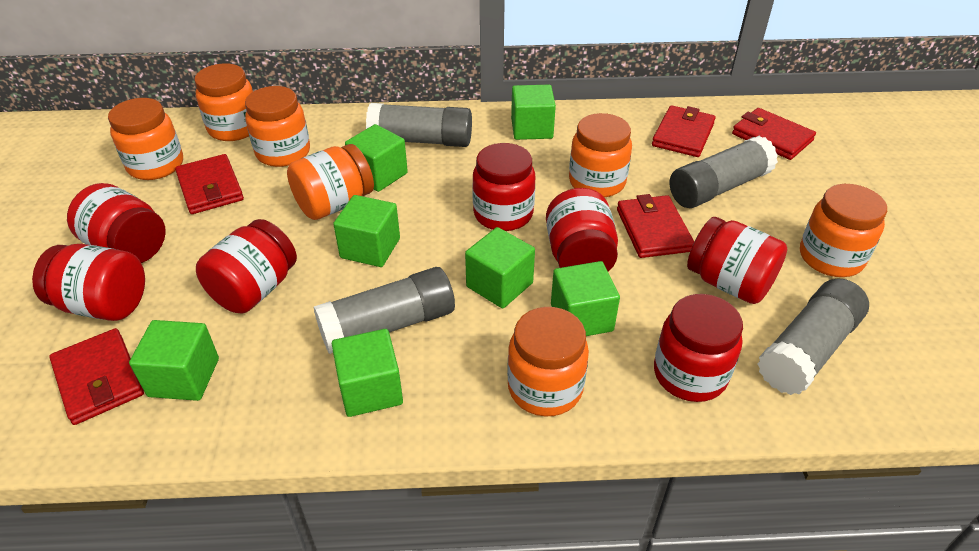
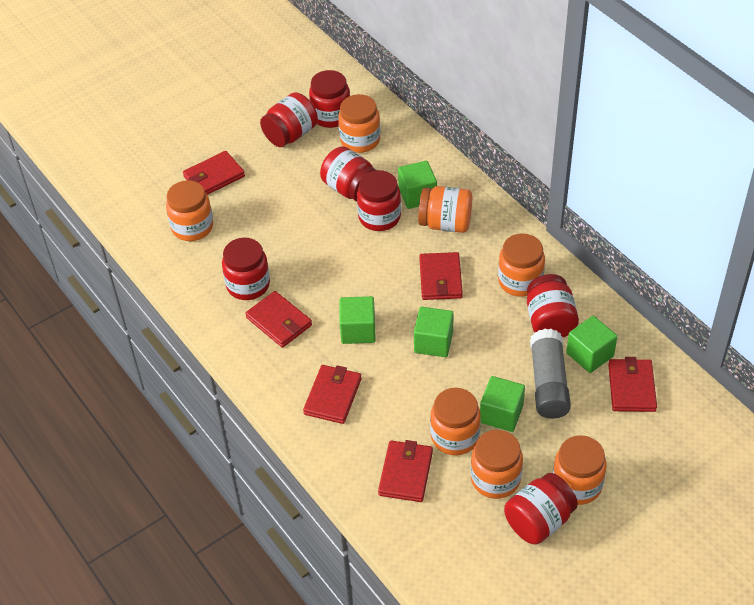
green cube: 7 -> 5
grey glue stick: 4 -> 1
red wallet: 5 -> 6

